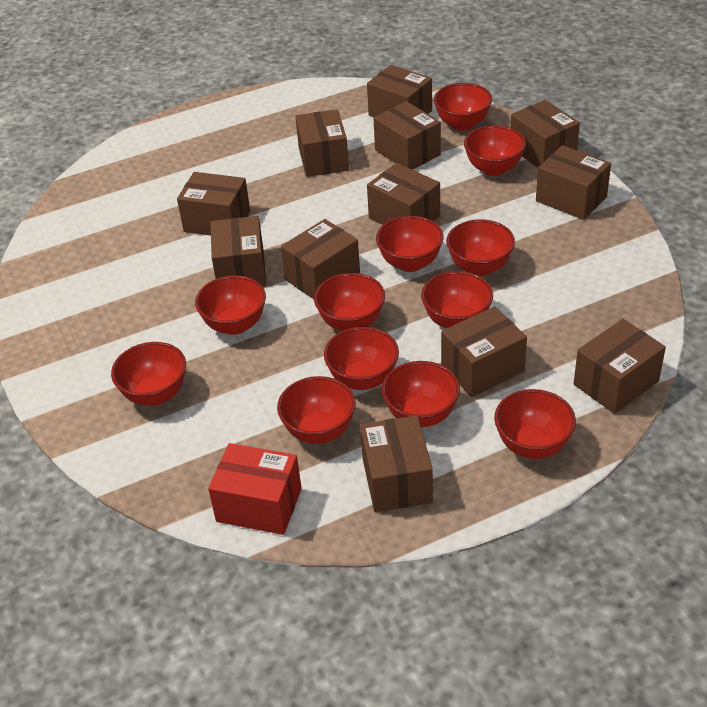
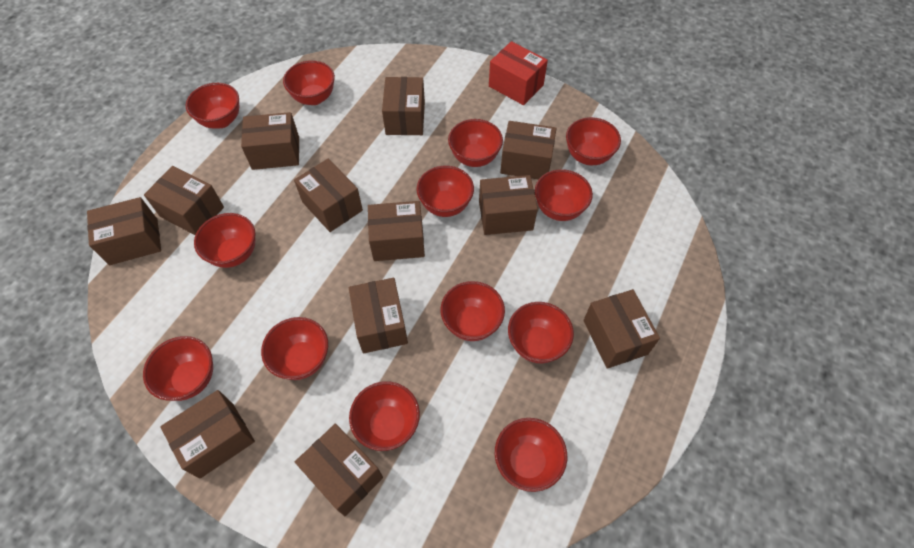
red bowl: 12 -> 13

